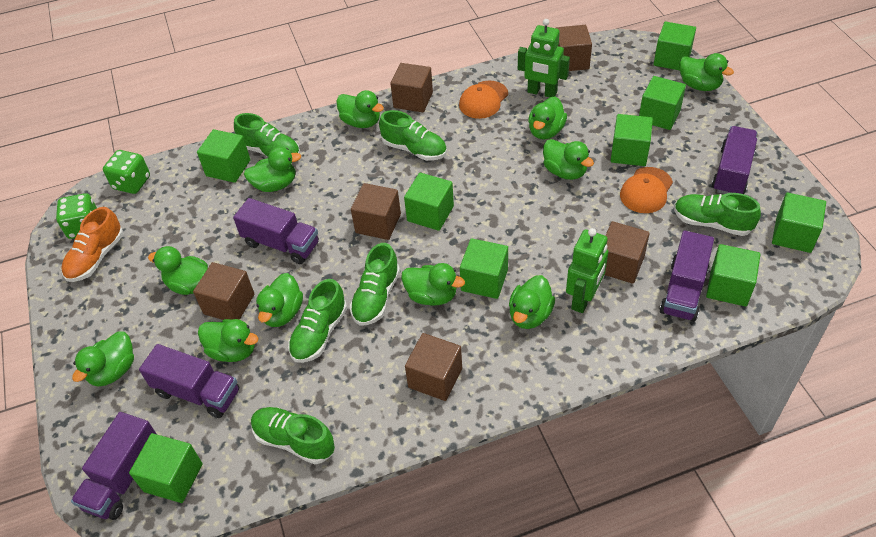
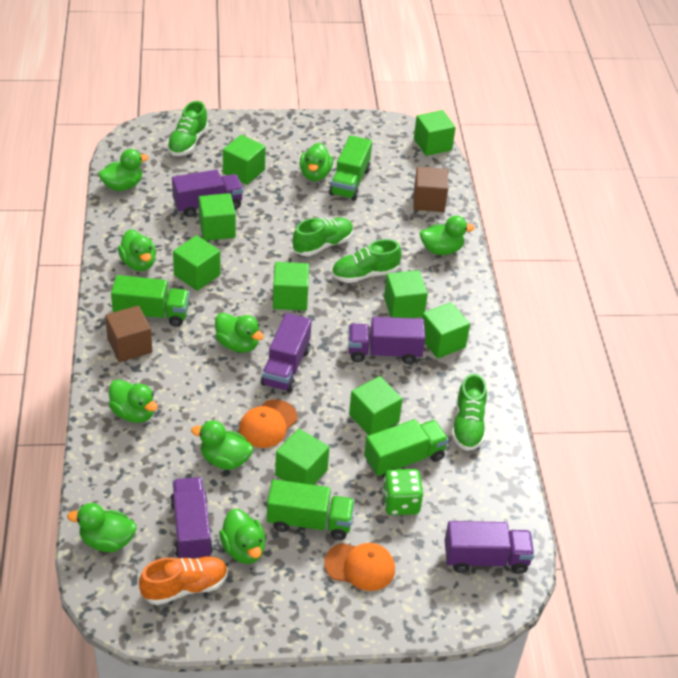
brown cube: 6 -> 2
green dice: 2 -> 1
green duck: 11 -> 9
green robot: 2 -> 0
green shoe: 6 -> 4
green truck: 0 -> 4

